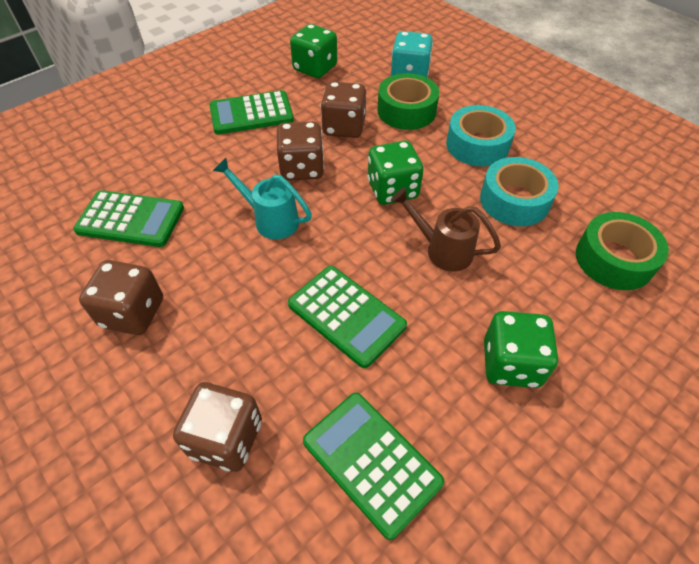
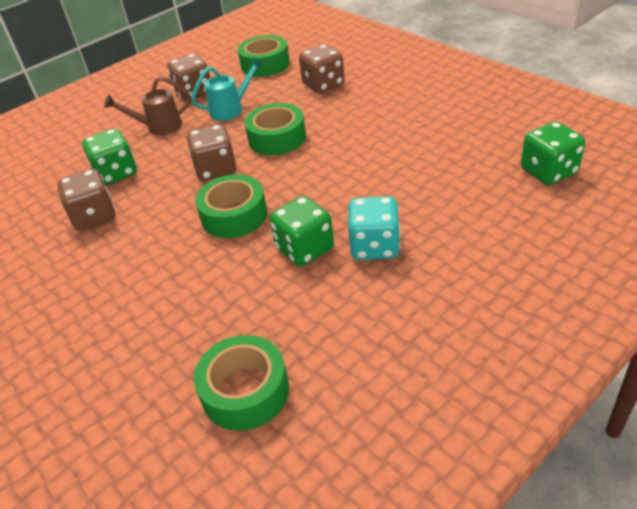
green calculator: 4 -> 0
green tape: 2 -> 4
turquoise tape: 2 -> 0

